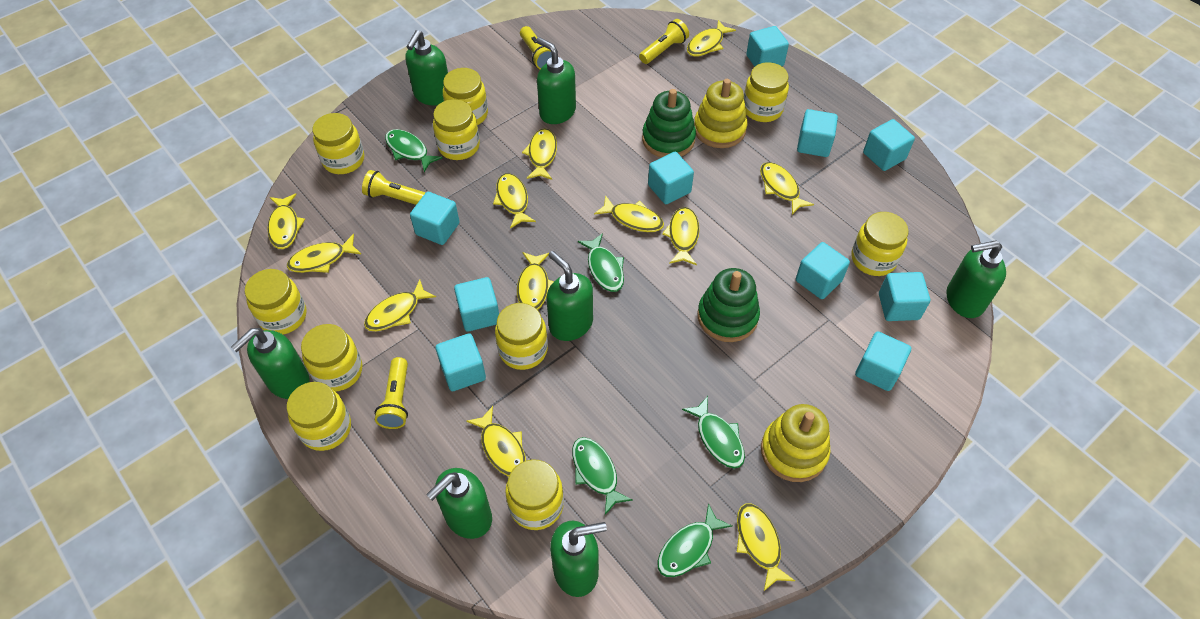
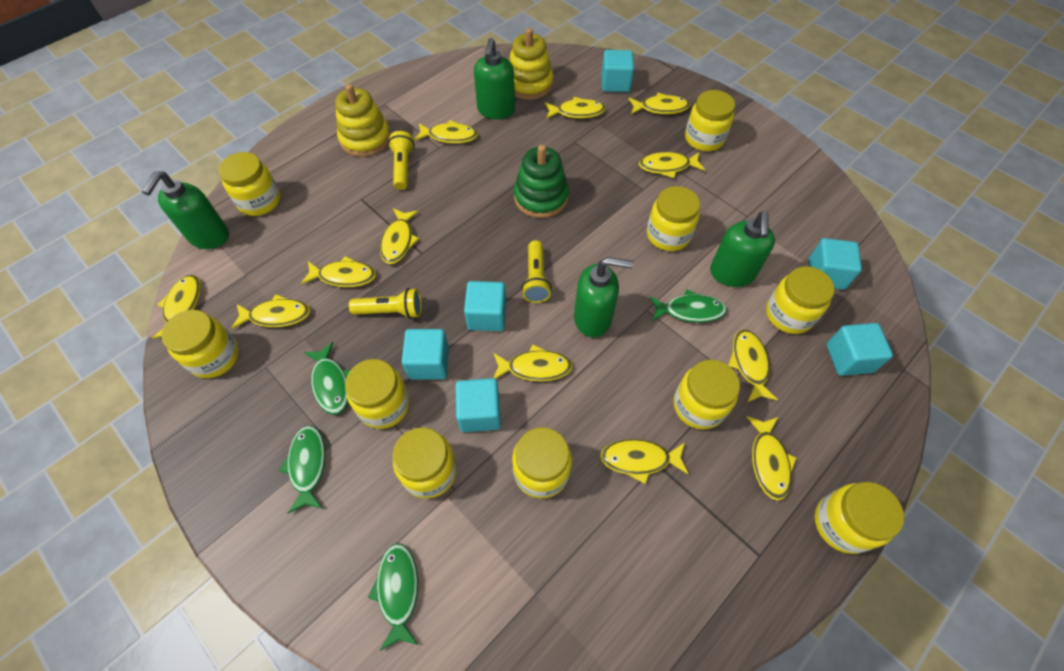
green fish: 5 -> 4
green soap dispenser: 7 -> 4
green stacking toy: 2 -> 1
turquoise cube: 10 -> 6
yellow flashlight: 4 -> 3

